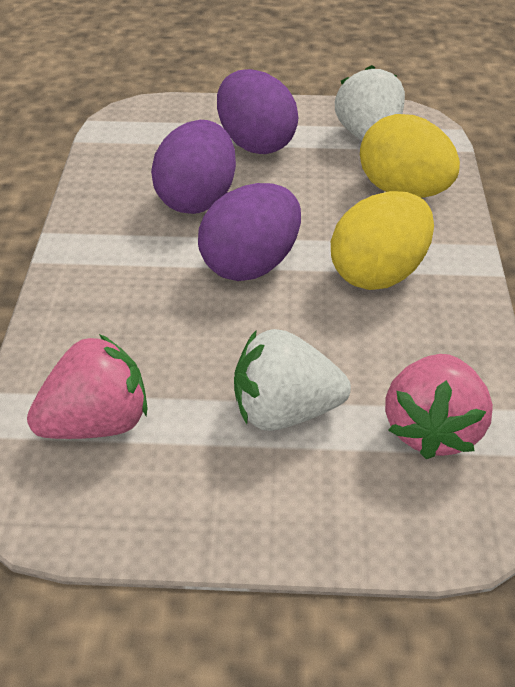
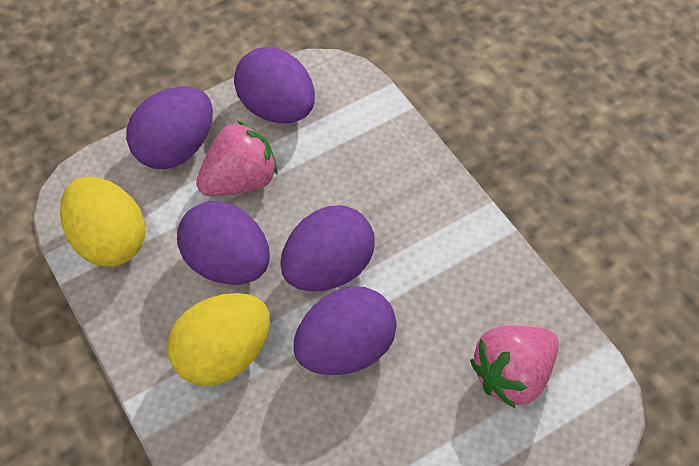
purple egg: 3 -> 5
white strawberry: 2 -> 0

